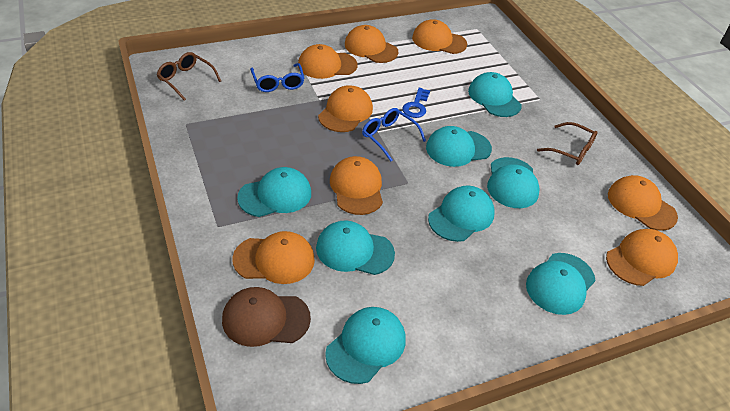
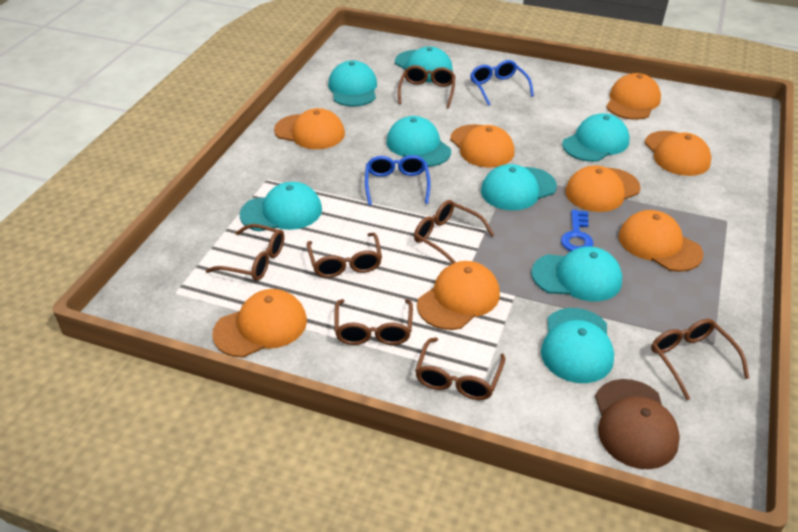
brown glasses: 2 -> 7

